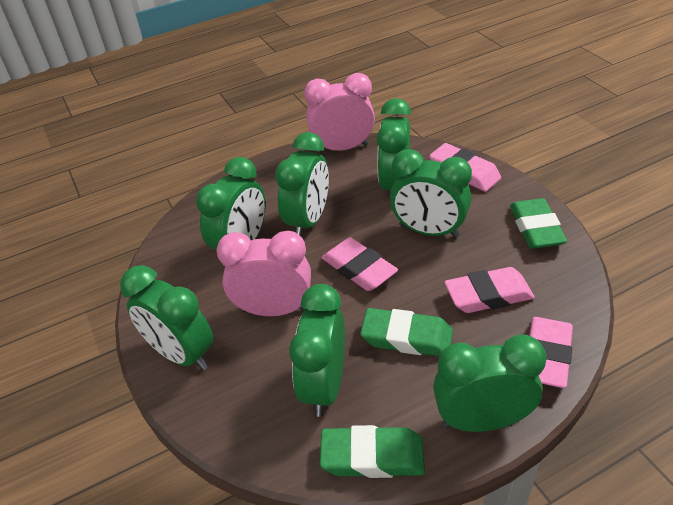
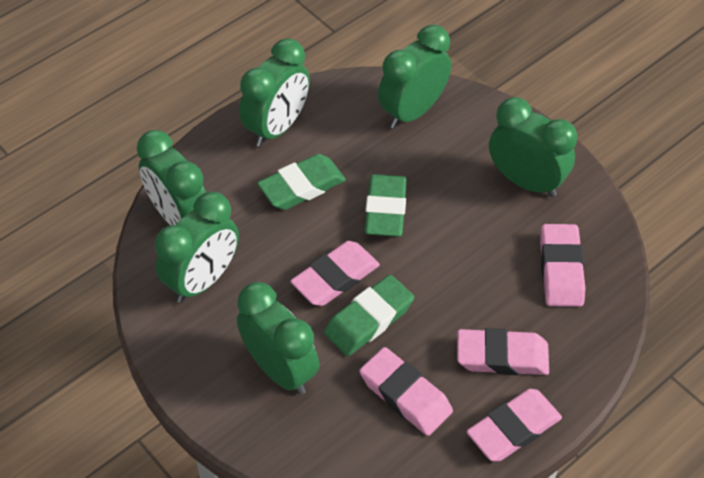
green clock: 7 -> 6
pink clock: 2 -> 0
pink eraser: 4 -> 5

